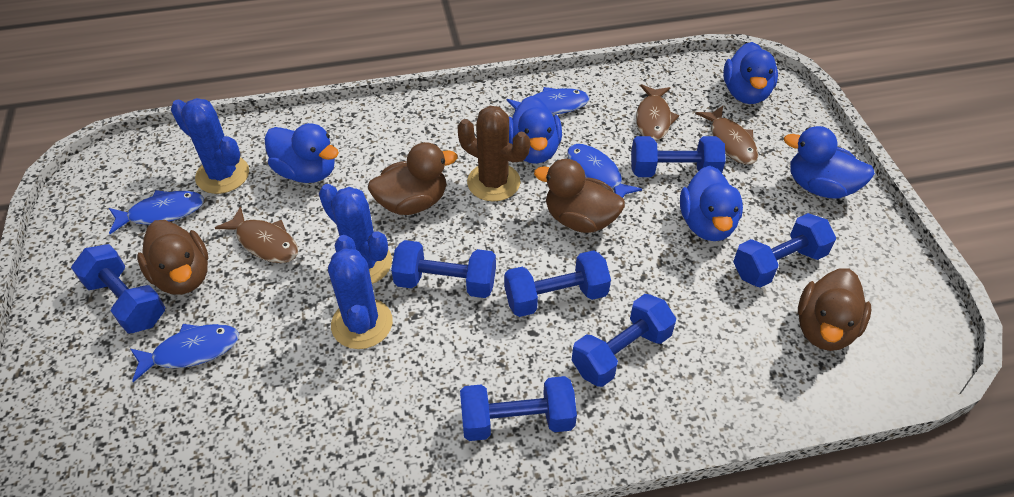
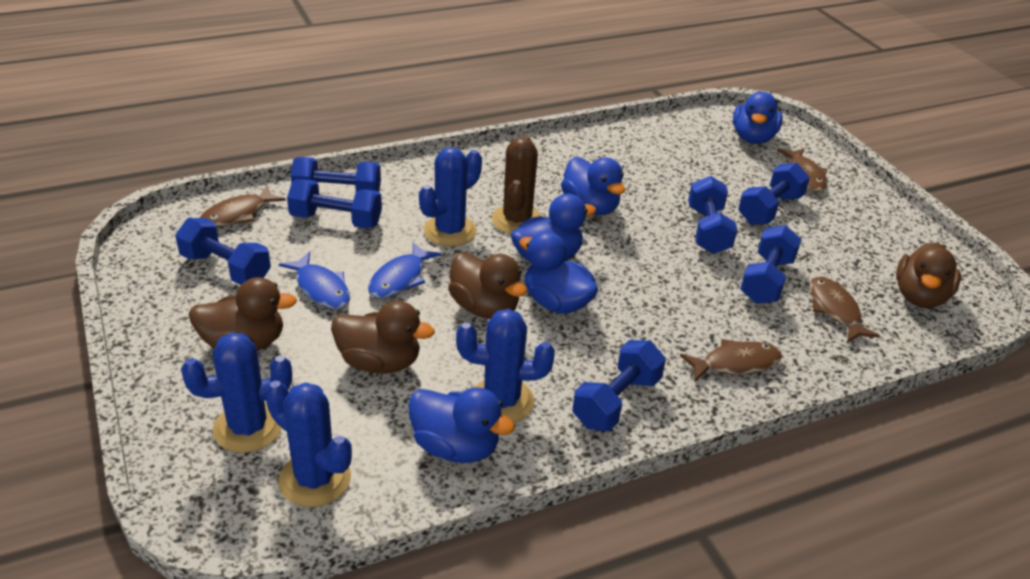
blue cactus: 3 -> 4
blue fish: 4 -> 2
brown fish: 3 -> 4

